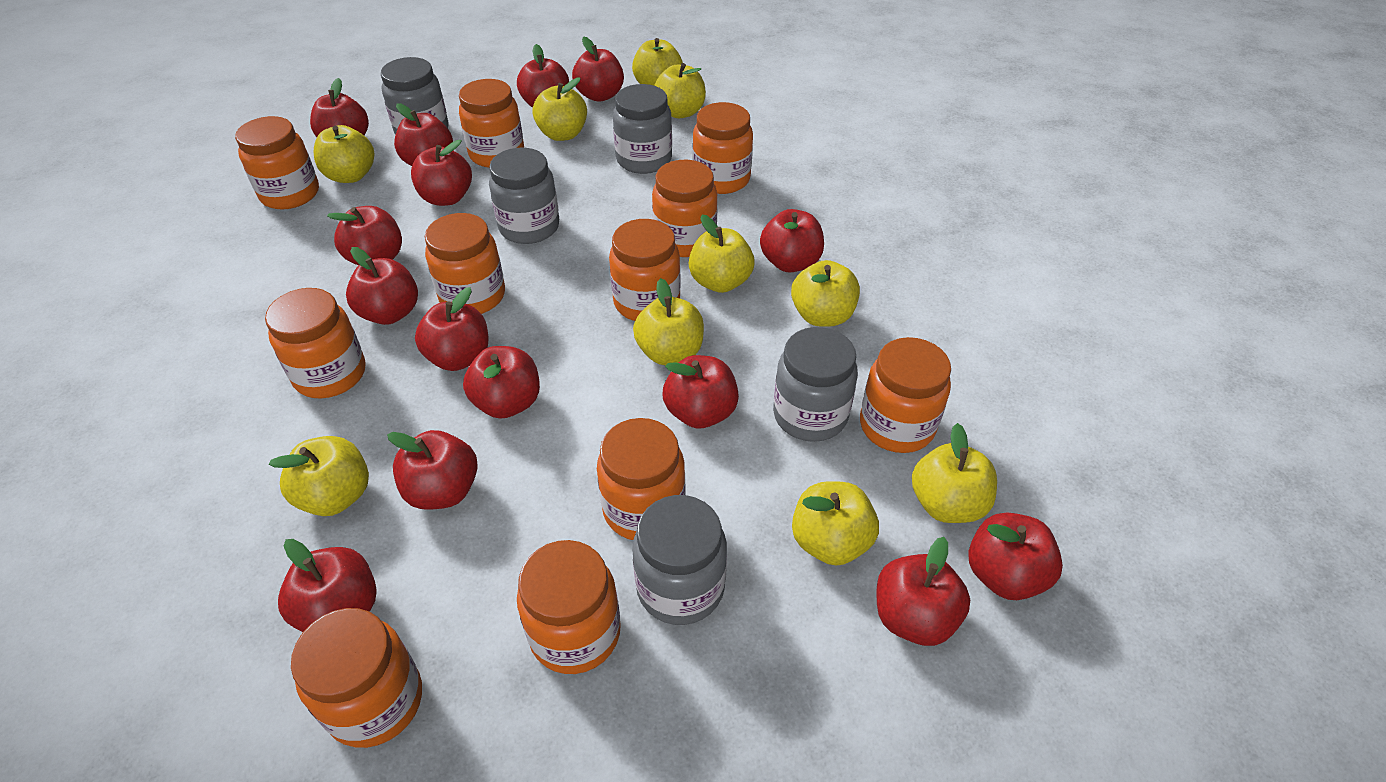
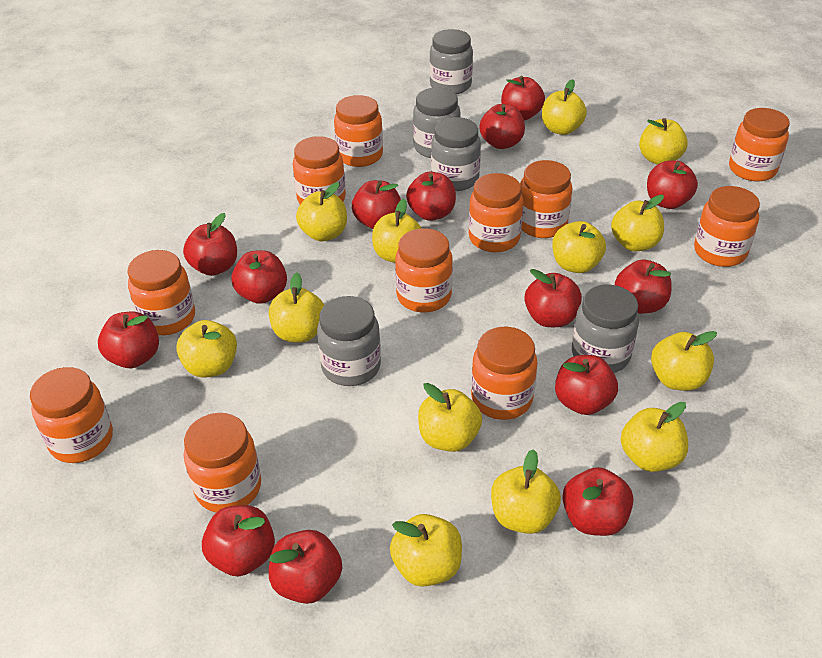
red apple: 15 -> 14
yellow apple: 10 -> 13

